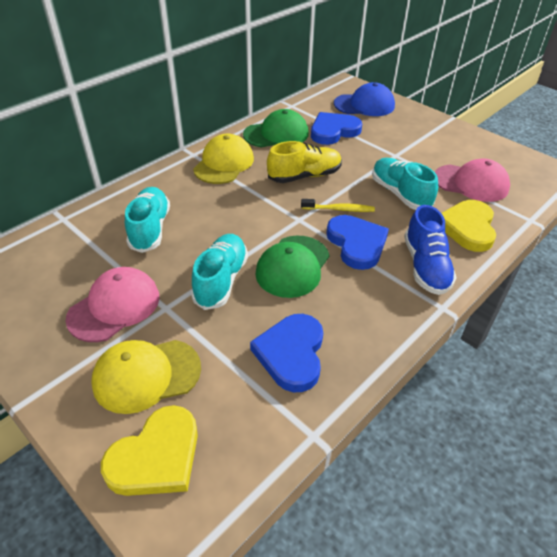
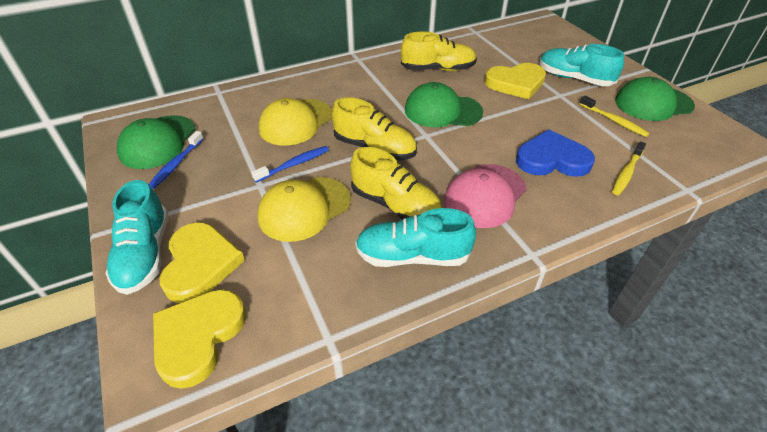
blue cap: 1 -> 0
blue heart: 3 -> 1
blue shoe: 1 -> 0
blue toothbrush: 0 -> 2
green cap: 2 -> 3
pink cap: 2 -> 1
yellow heart: 2 -> 3
yellow shoe: 1 -> 3
yellow toothbrush: 1 -> 2

